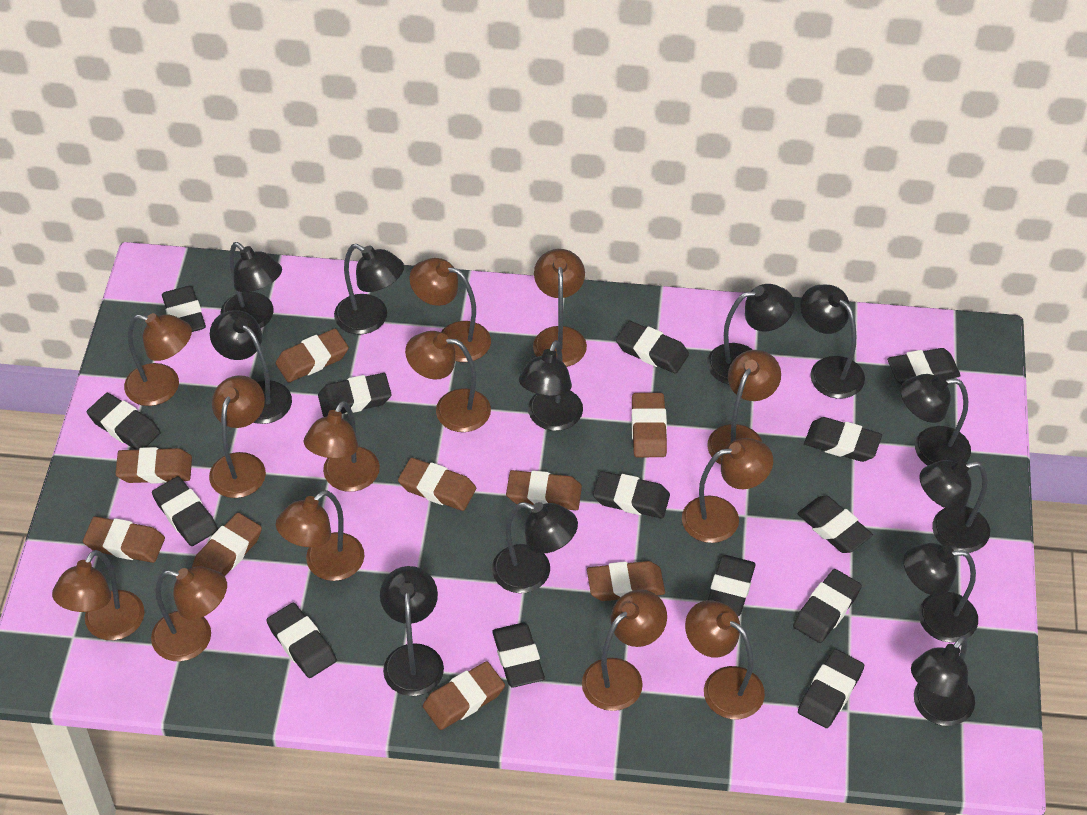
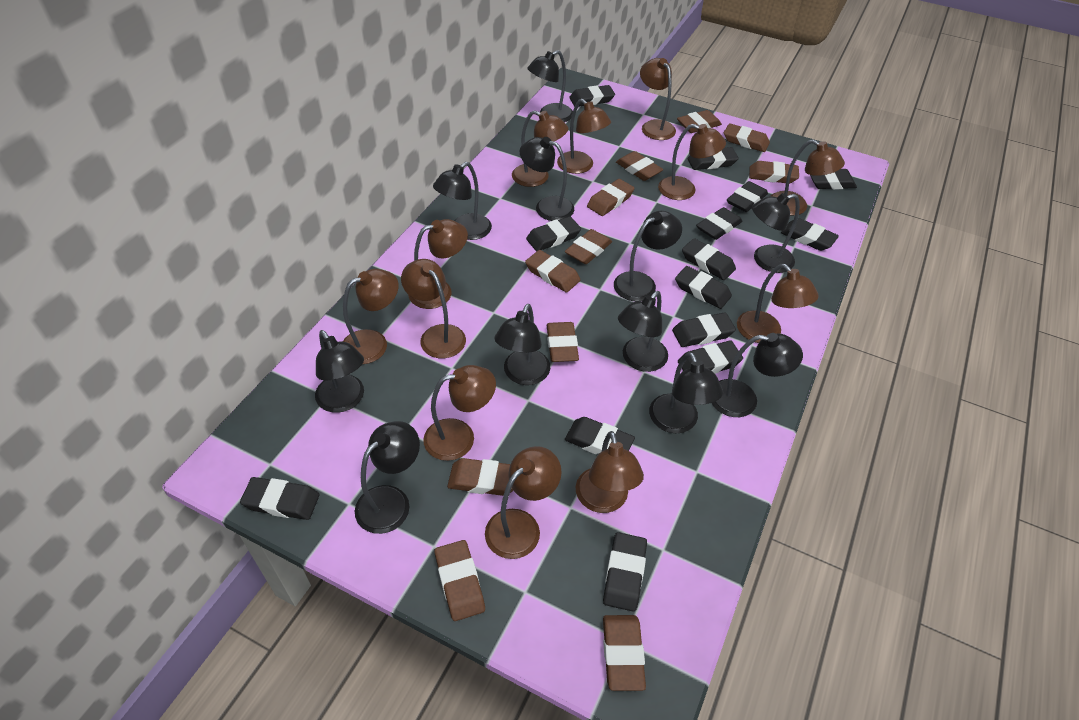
black lamp: 12 -> 11
brown eraser: 9 -> 11
brown lamp: 13 -> 12

